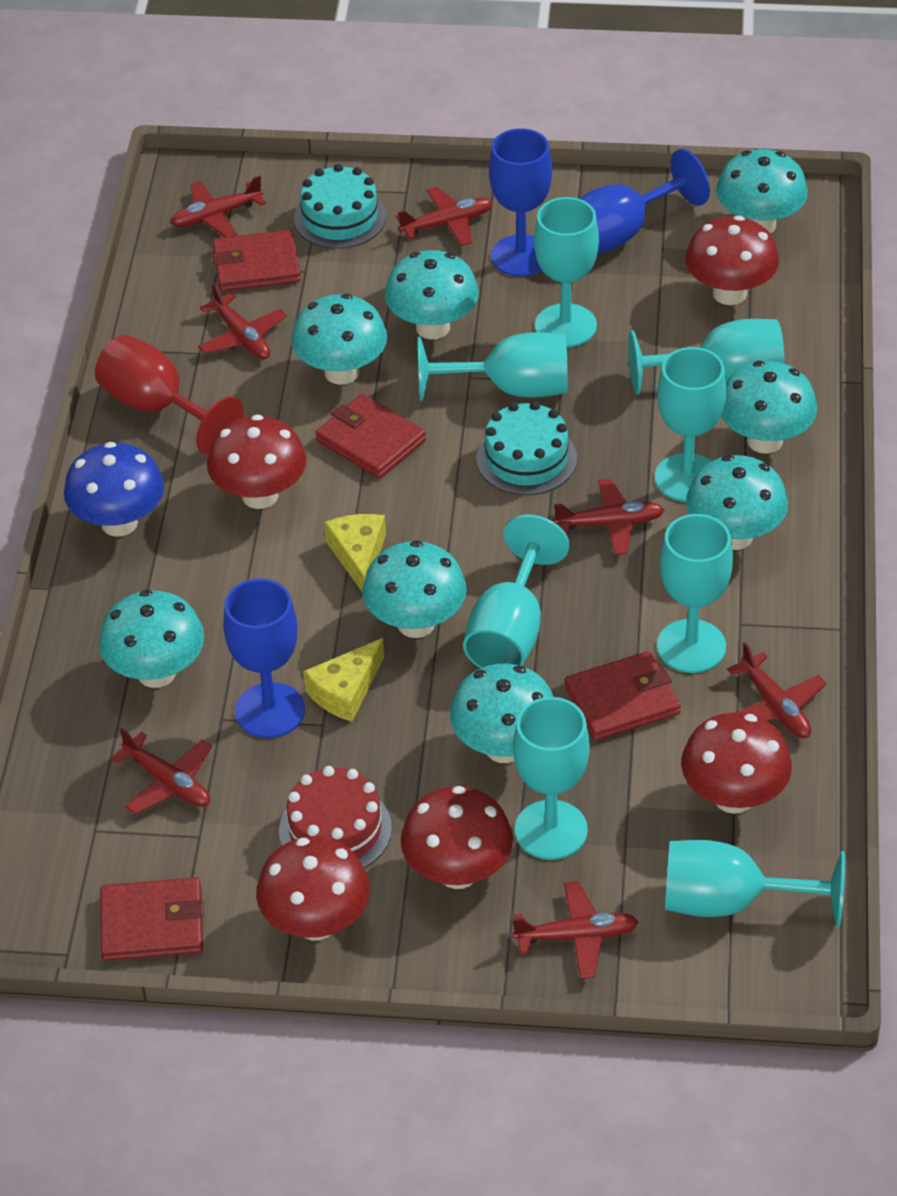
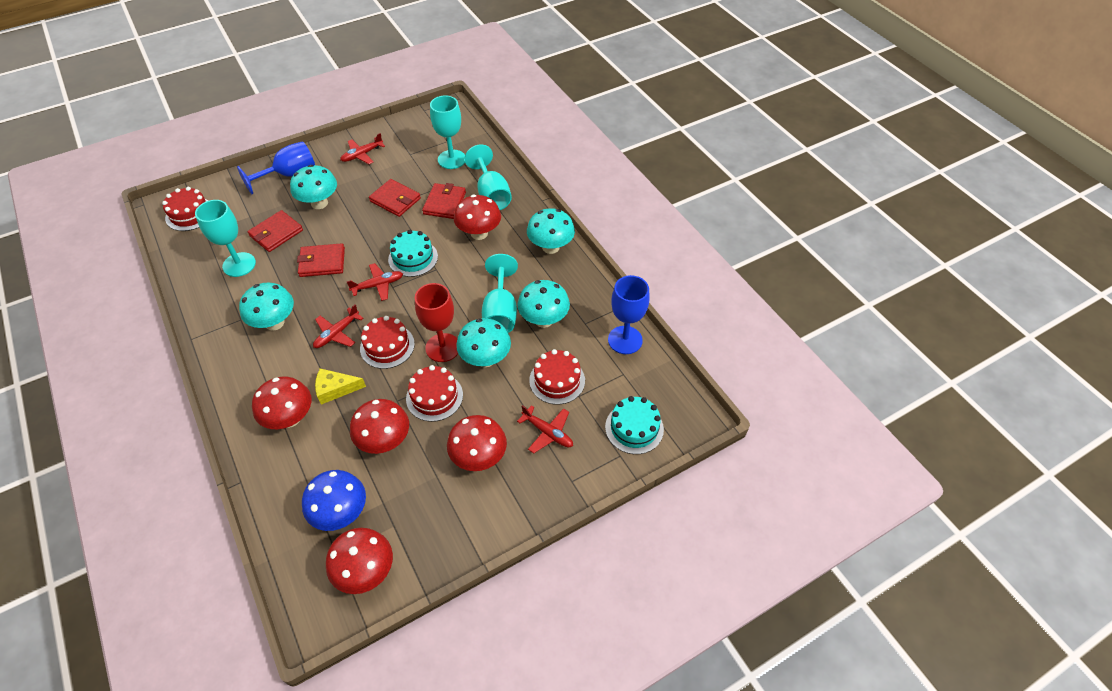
blue goblet: 3 -> 2
red cake: 1 -> 4
red plane: 7 -> 4
turquoise goblet: 8 -> 4
turquoise mushroom: 8 -> 5
yellow cheese: 2 -> 1

